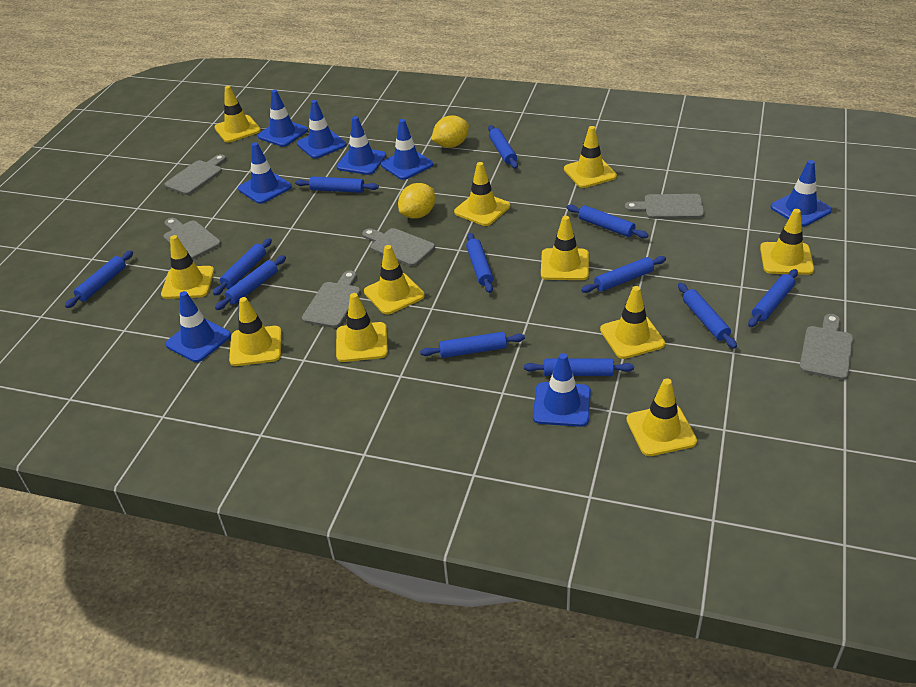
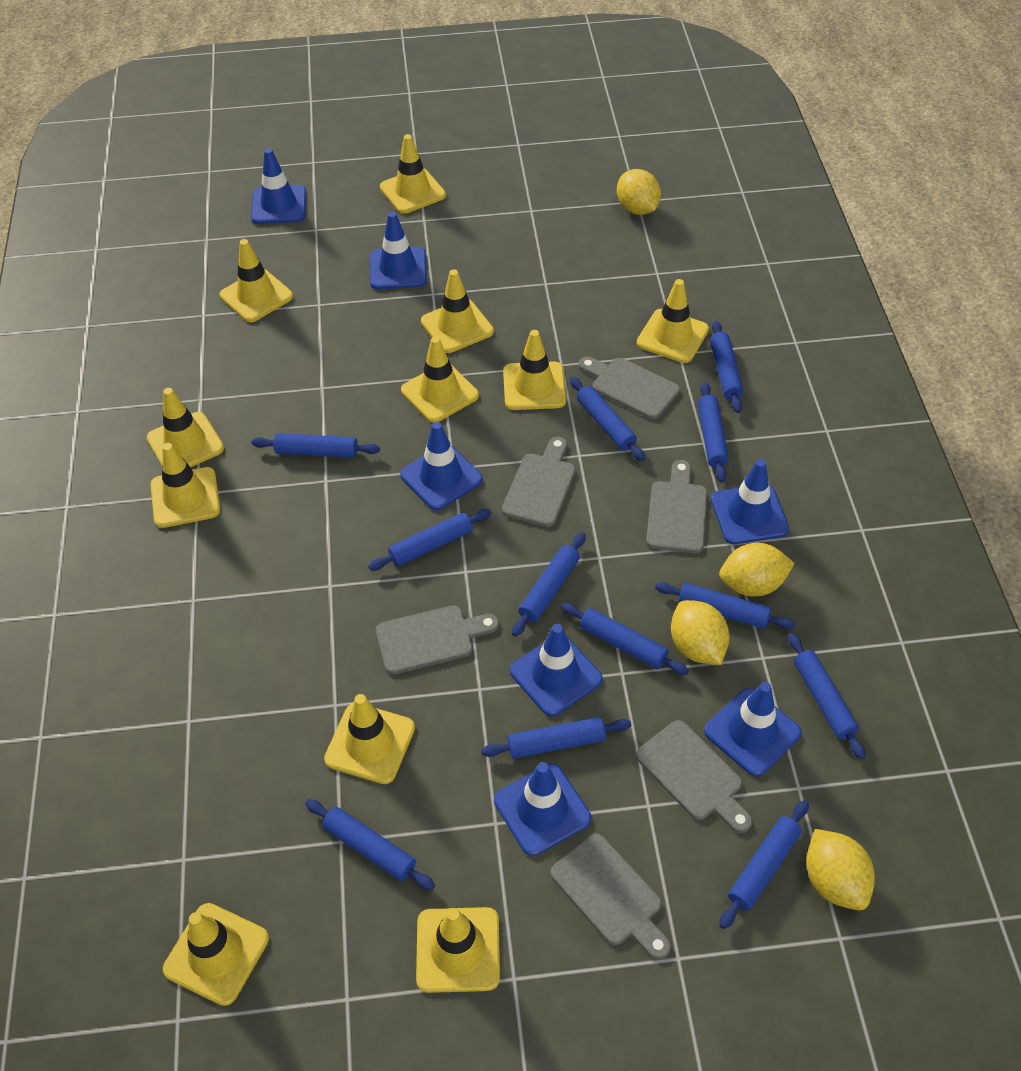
blue traffic cone: 8 -> 7
yellow lemon: 2 -> 4

